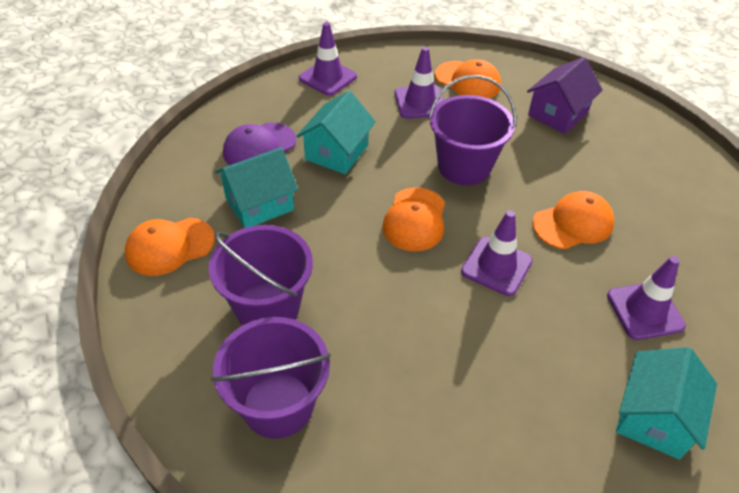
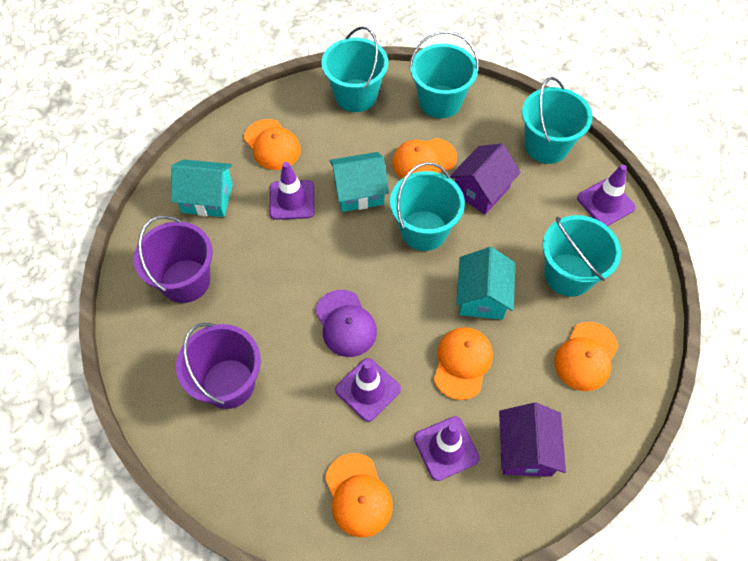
orange cap: 4 -> 5
purple bucket: 3 -> 2
purple house: 1 -> 2
turquoise bucket: 0 -> 5

